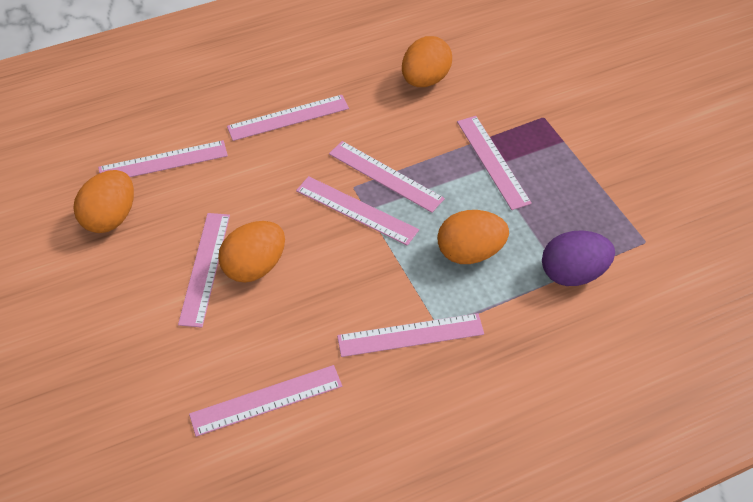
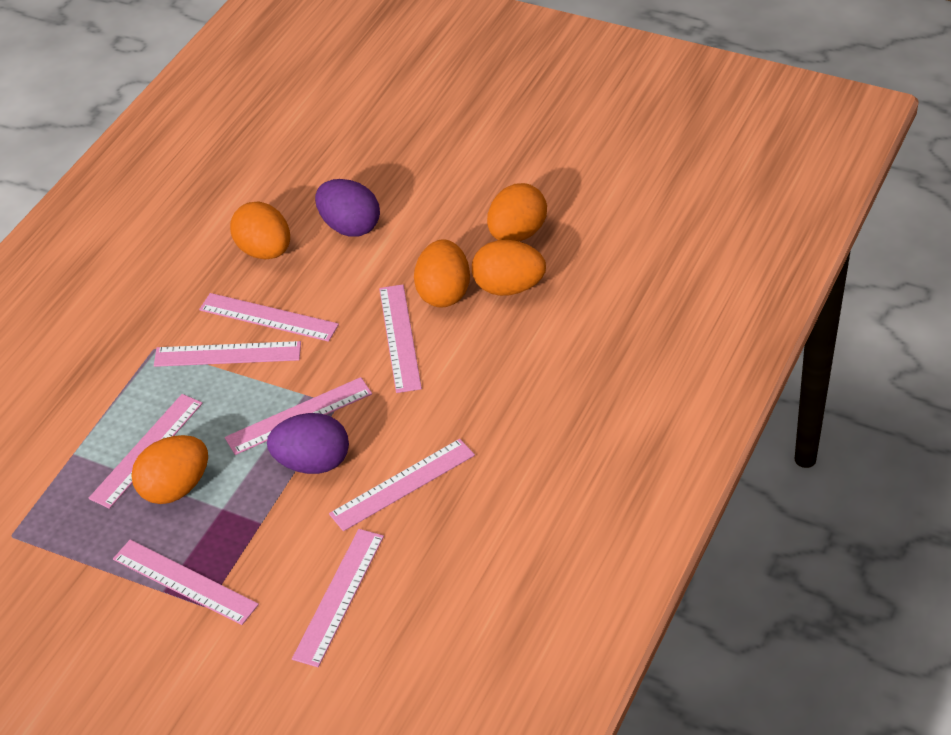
orange egg: 4 -> 5
purple egg: 1 -> 2

